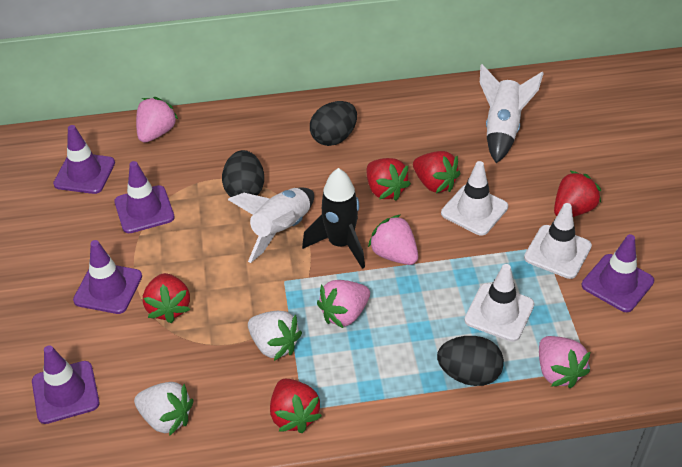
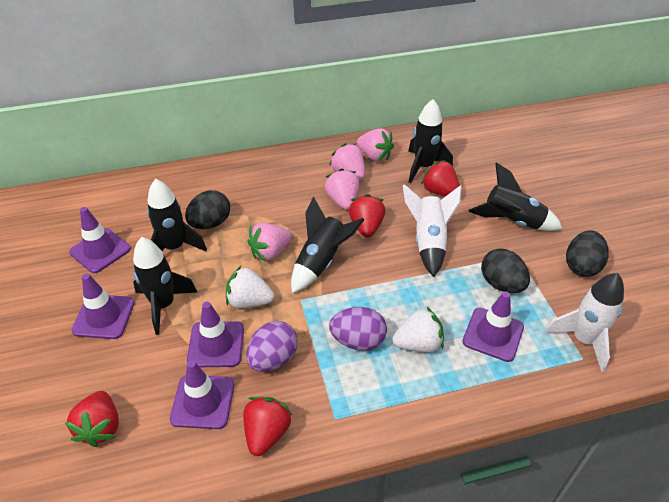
black rocket: 1 -> 5
purple egg: 0 -> 2
red strawberry: 5 -> 4
white traffic cone: 3 -> 0

